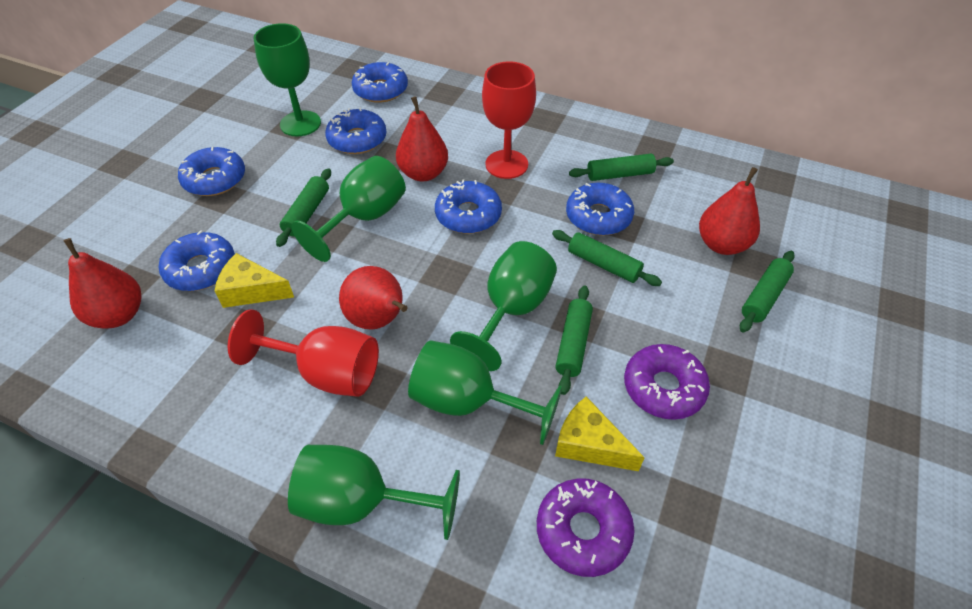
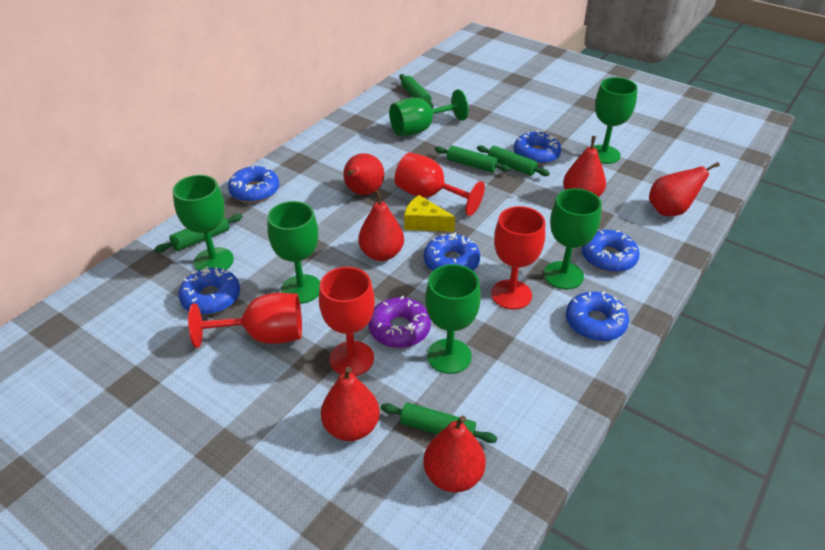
green goblet: 5 -> 6
purple donut: 2 -> 1
red goblet: 2 -> 4
red pear: 4 -> 6
yellow cheese: 2 -> 1

